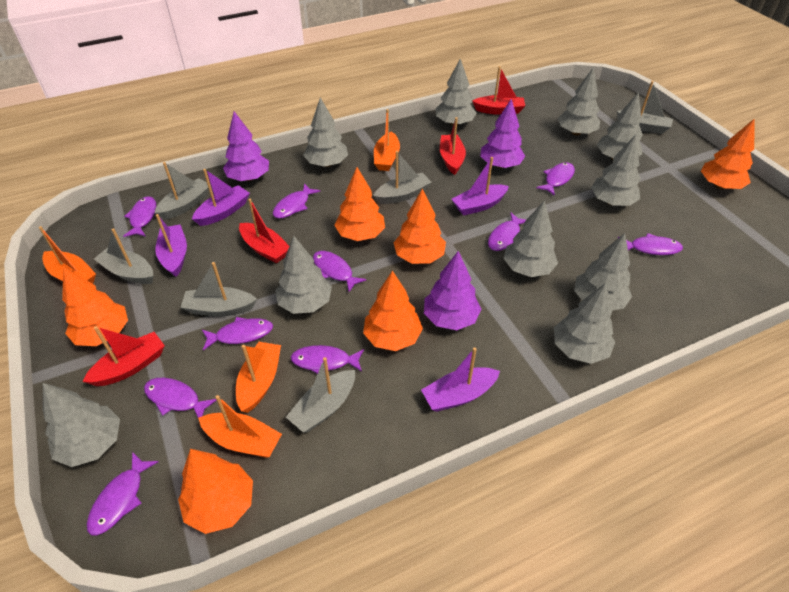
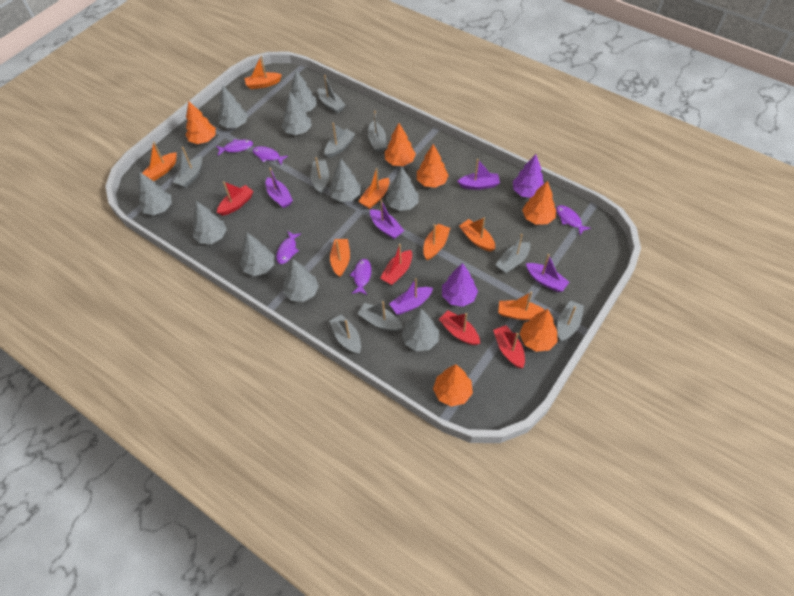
grey boat: 6 -> 9
orange boat: 4 -> 7
purple boat: 4 -> 5
purple fish: 10 -> 5
purple tree: 3 -> 2

